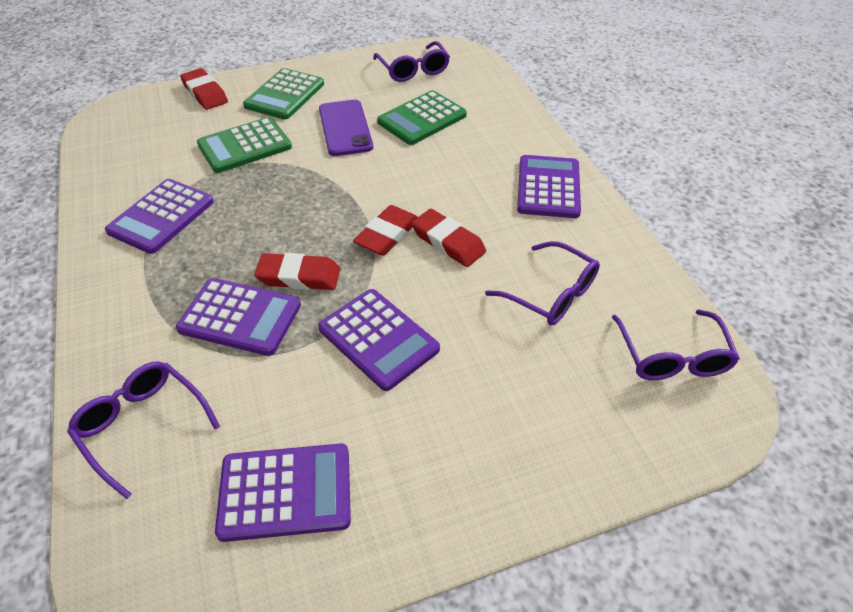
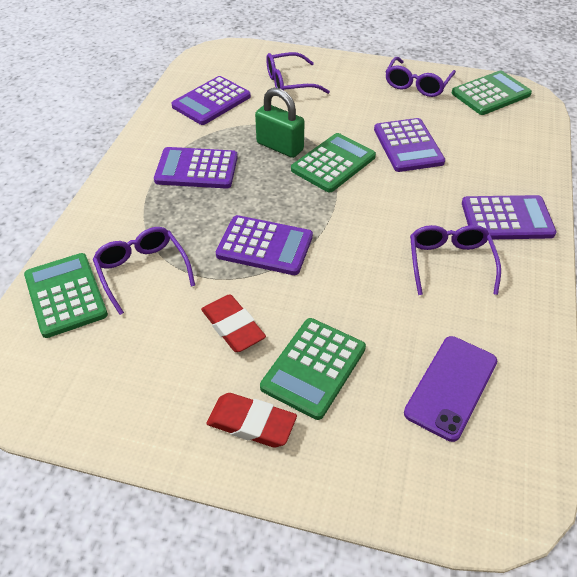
green calculator: 3 -> 4
green padlock: 0 -> 1
red eraser: 4 -> 2

